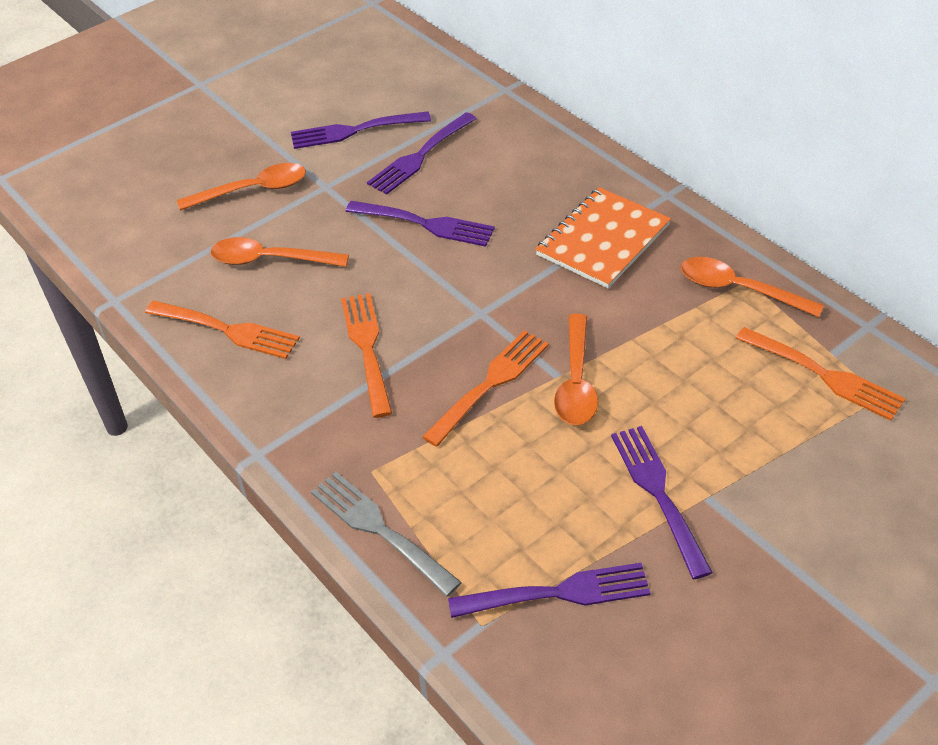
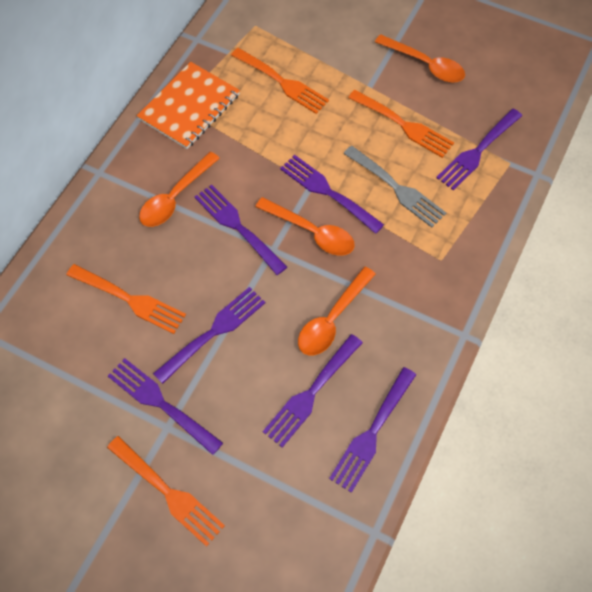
purple fork: 5 -> 7

